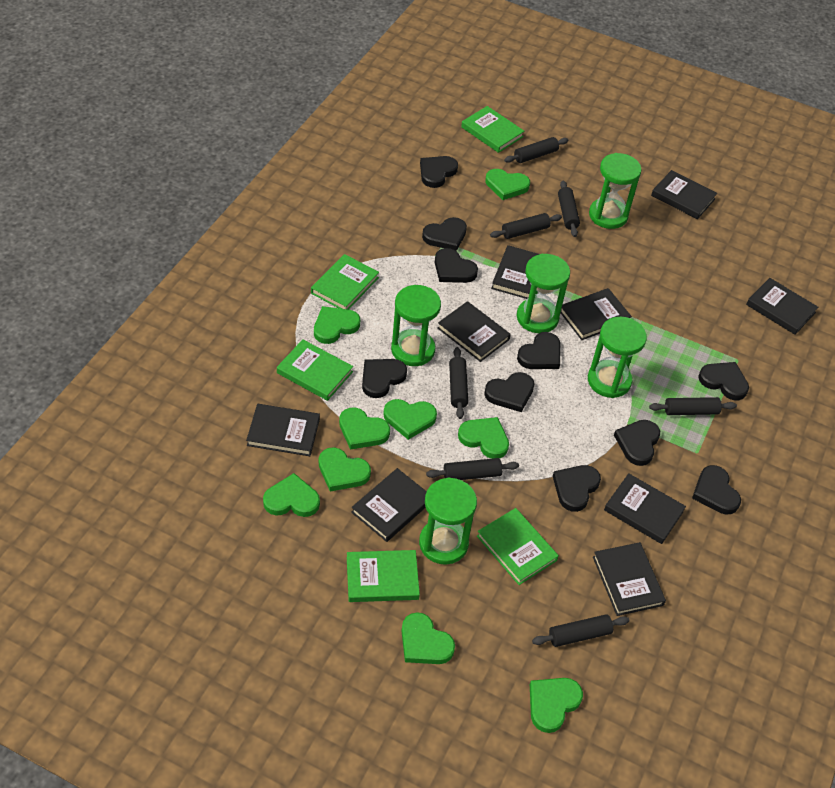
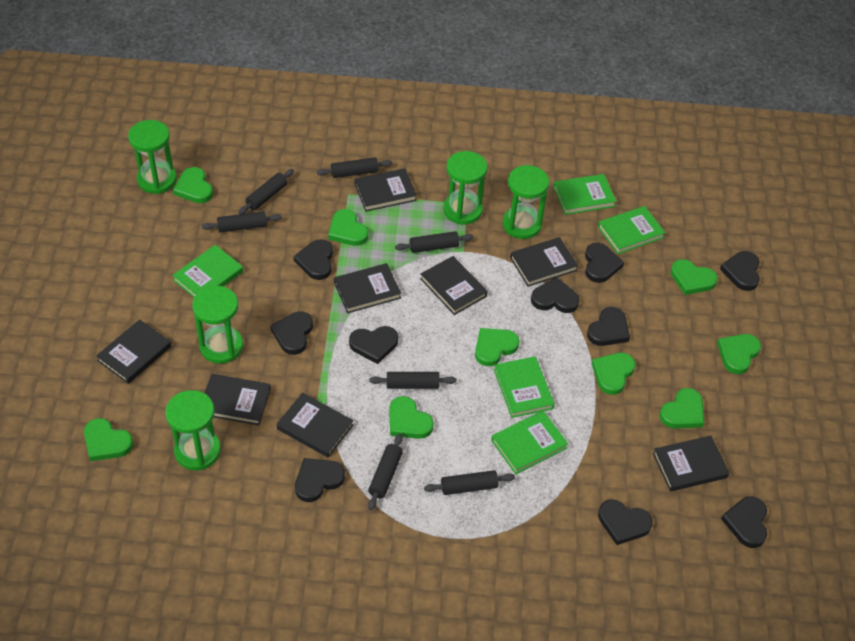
black book: 9 -> 8

